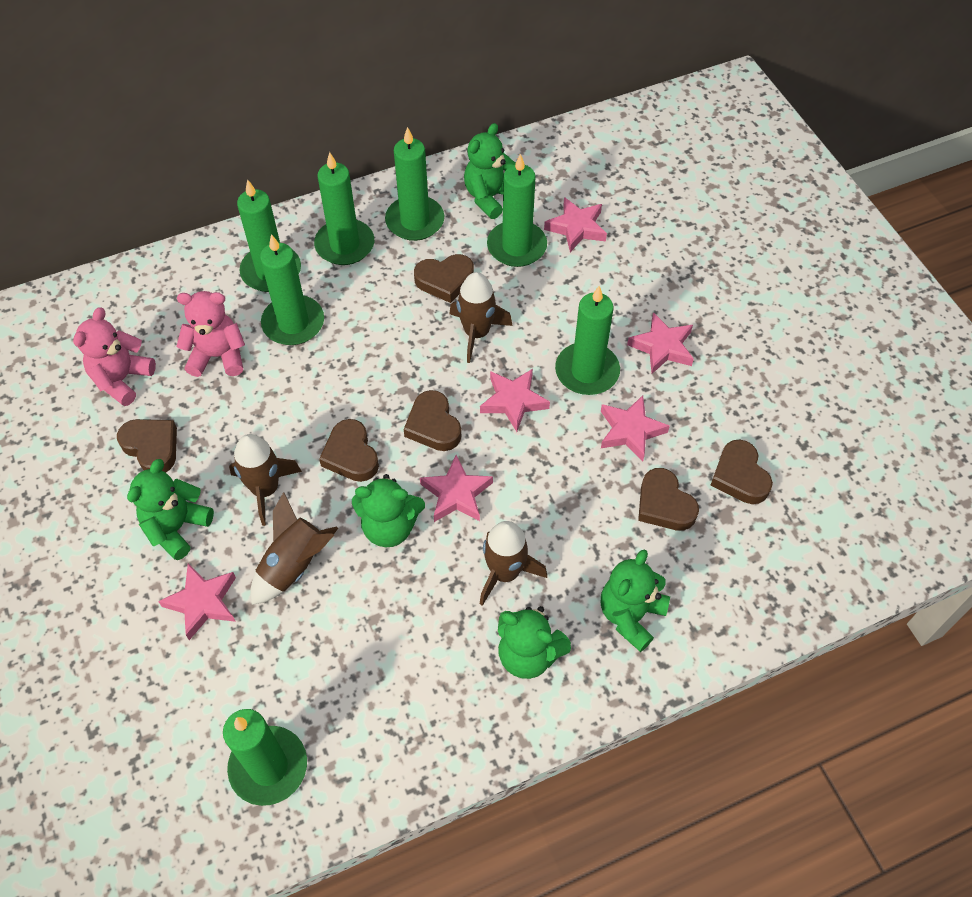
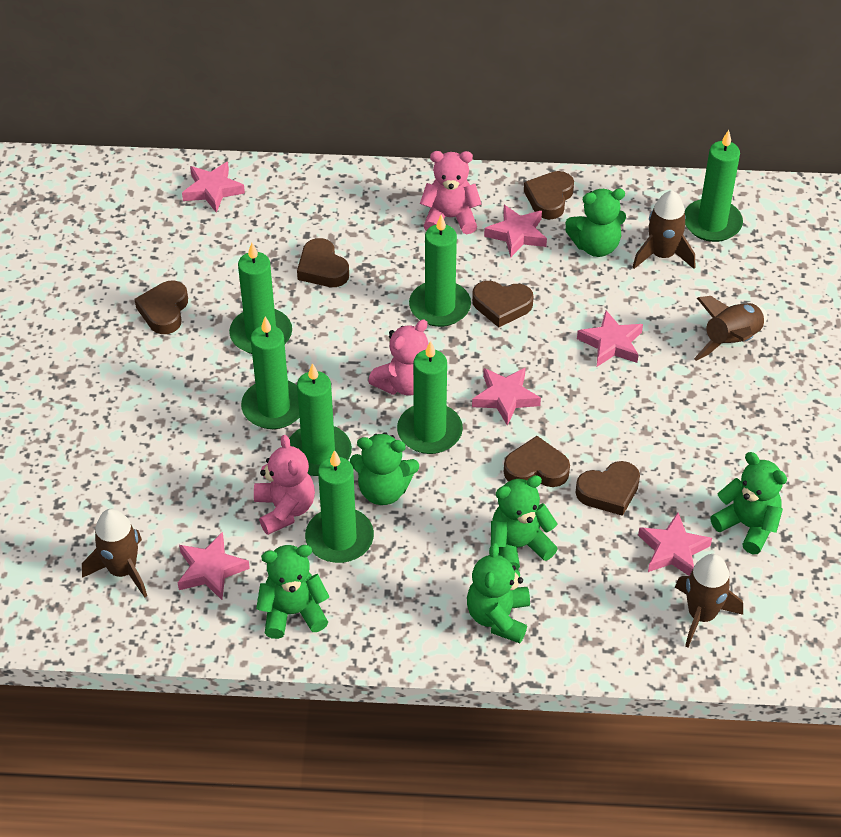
green teddy bear: 5 -> 6
pink teddy bear: 2 -> 3

